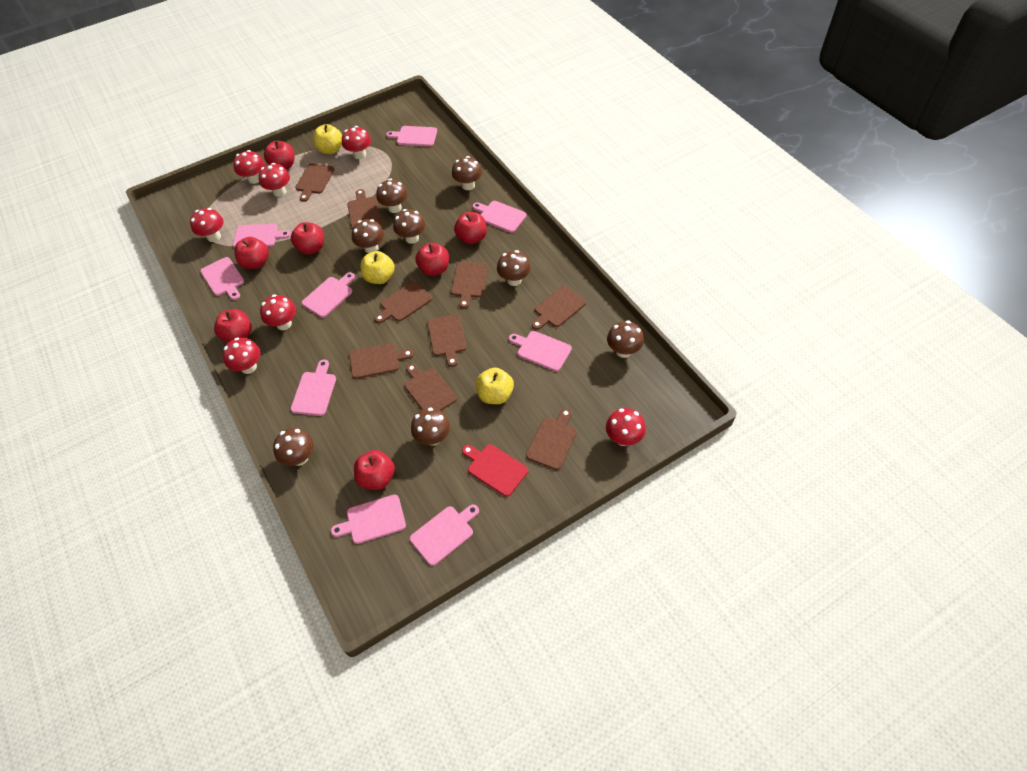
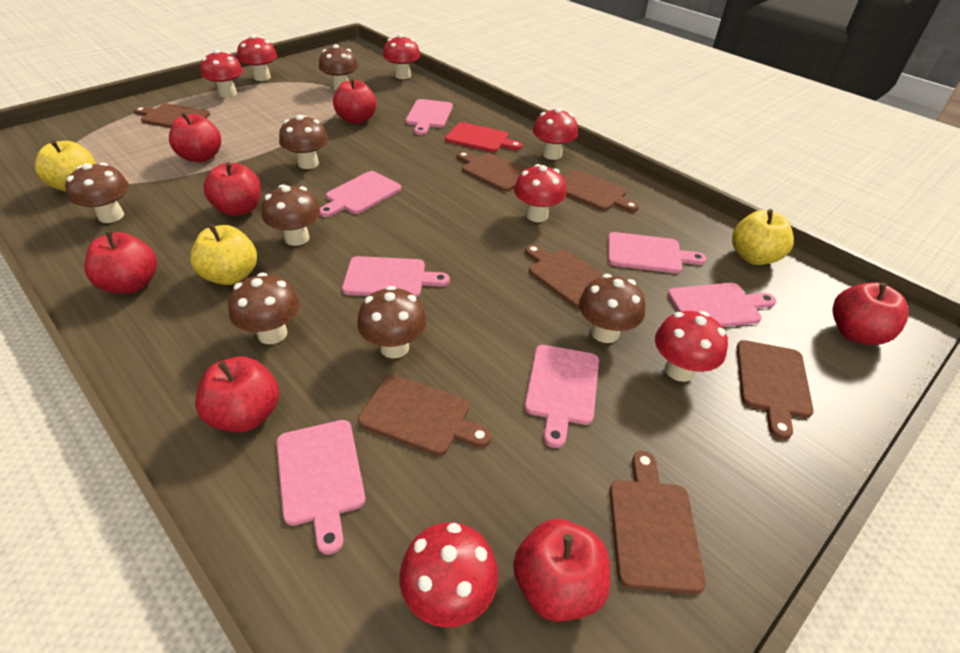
brown cutting board: 9 -> 7
brown mushroom: 8 -> 7
pink cutting board: 9 -> 7

